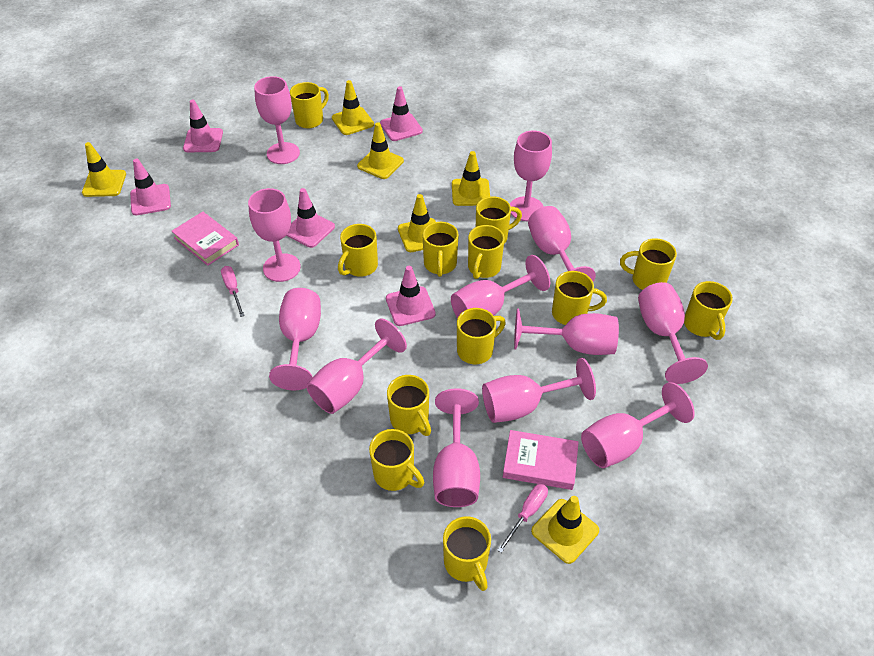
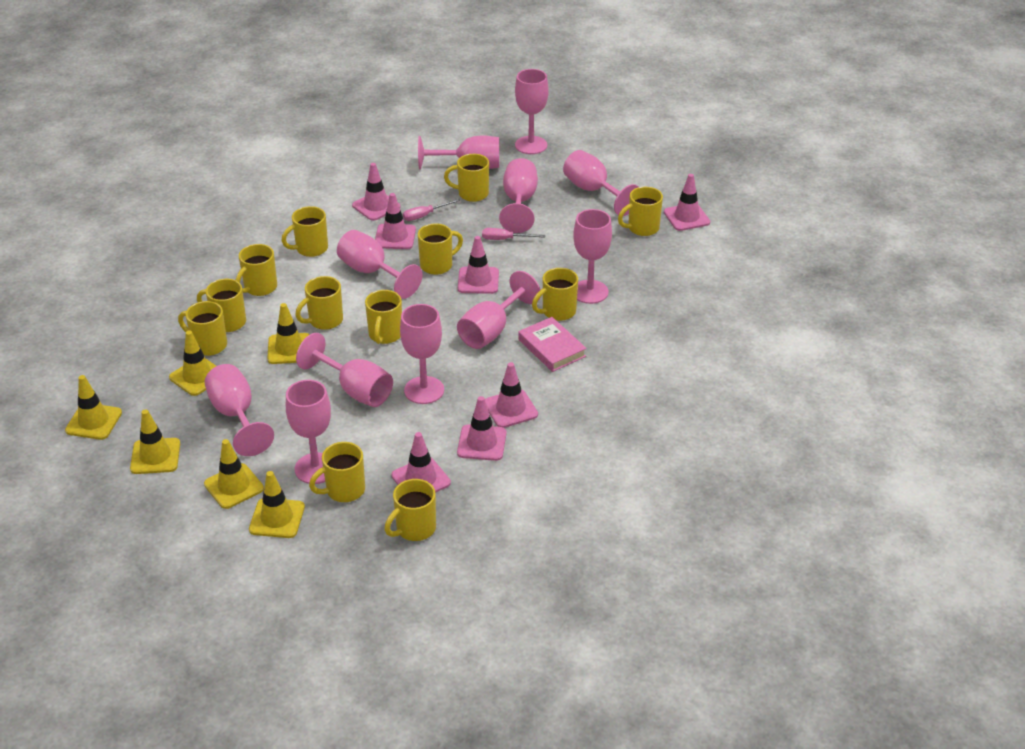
pink book: 2 -> 1
pink goblet: 12 -> 11
pink traffic cone: 5 -> 7

